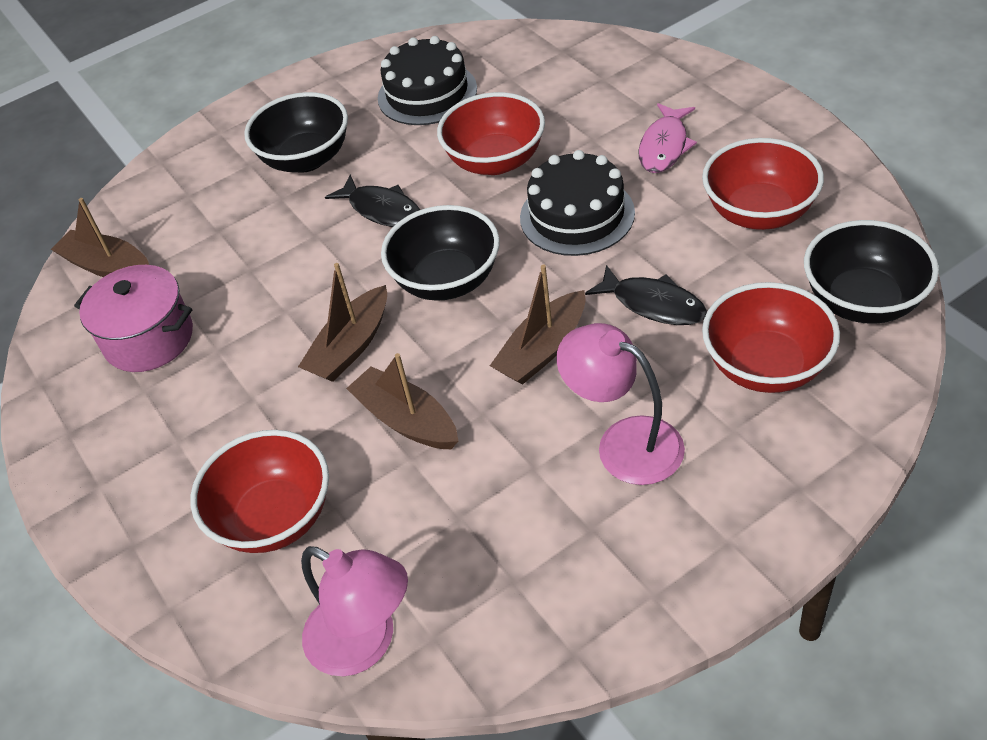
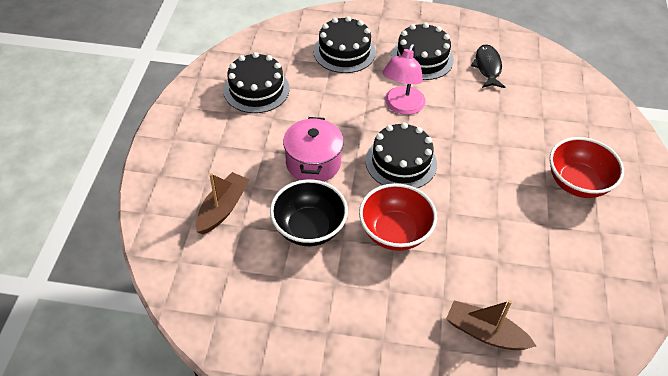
black bowl: 3 -> 1
black cake: 2 -> 4
black fish: 2 -> 1
brown boat: 4 -> 2
pink fish: 1 -> 0
pink lamp: 2 -> 1
red bowl: 4 -> 2

